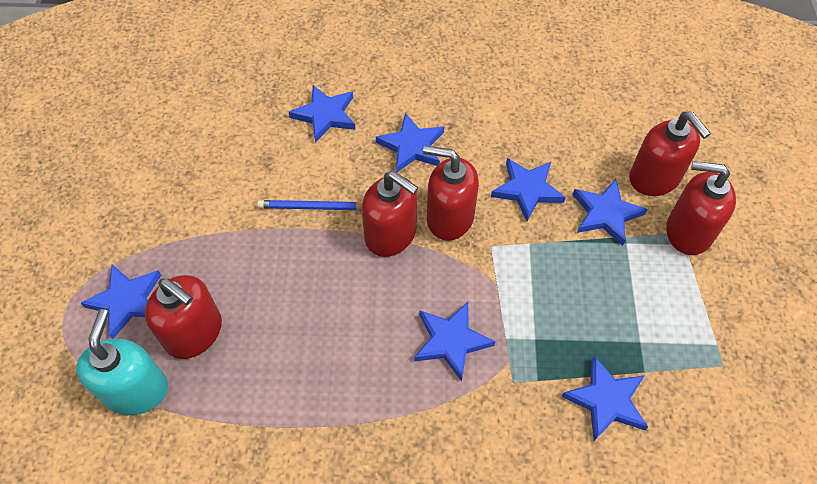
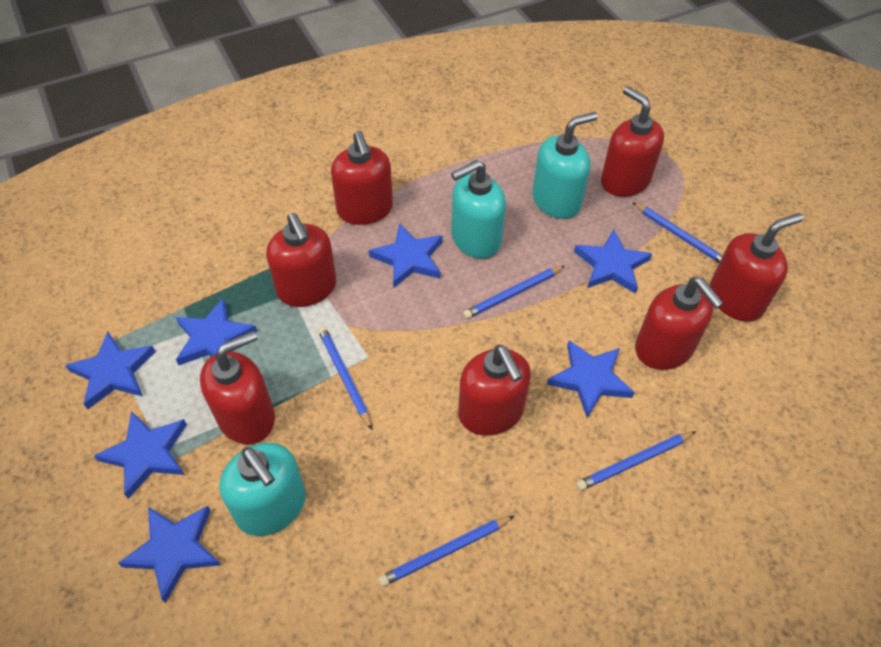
blue pencil: 1 -> 5
red soap dispenser: 5 -> 7
turquoise soap dispenser: 1 -> 3

